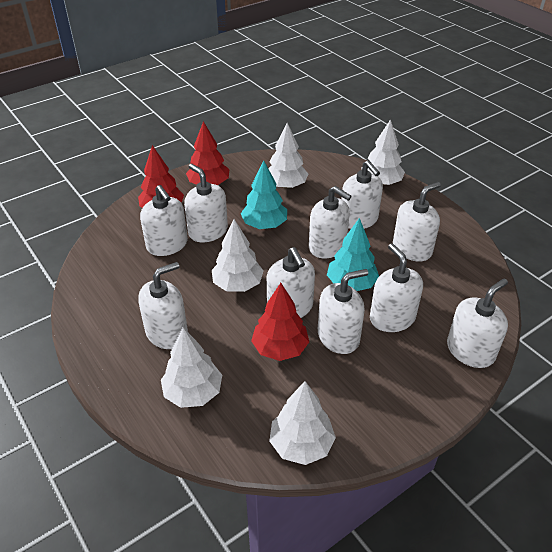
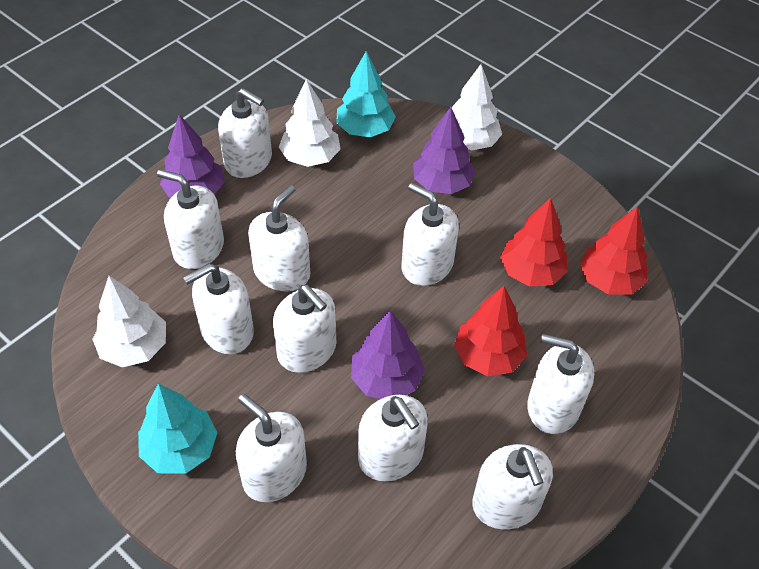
purple tree: 0 -> 3
white tree: 5 -> 3

